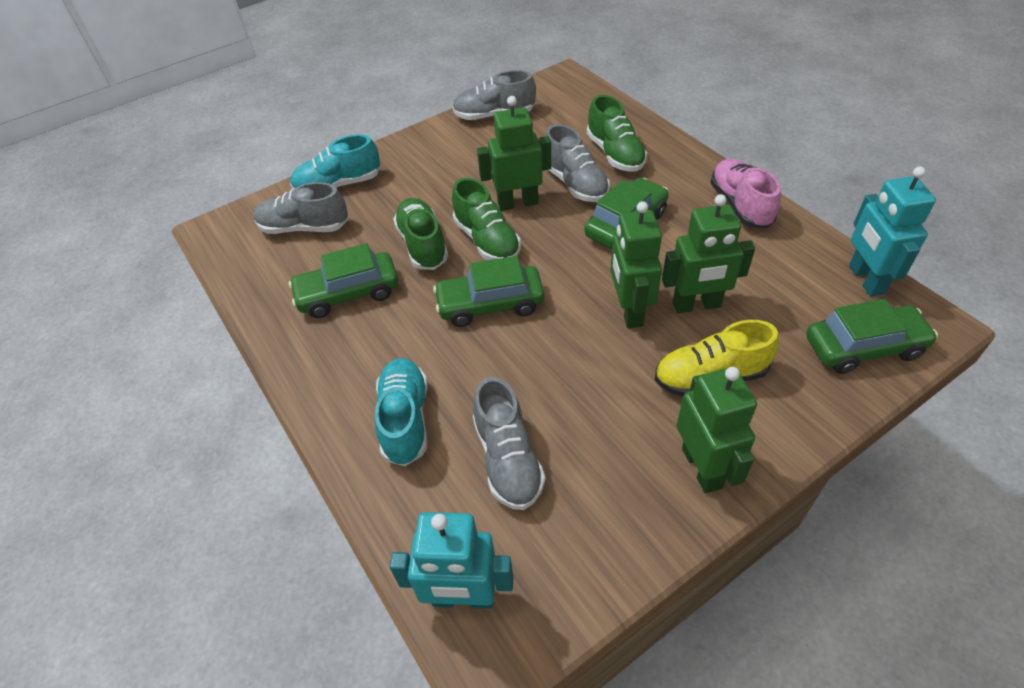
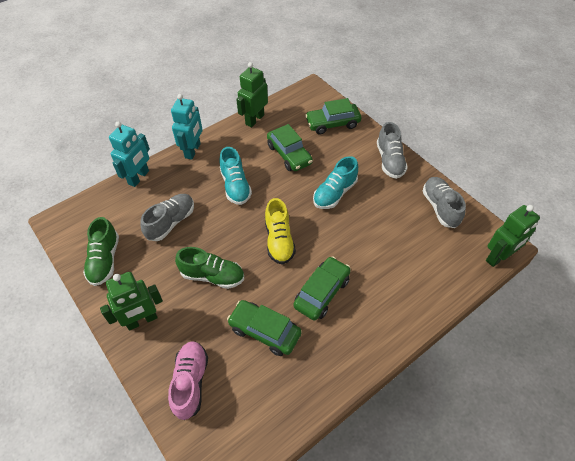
green robot: 4 -> 3
green shoe: 3 -> 2
grey shoe: 4 -> 3

